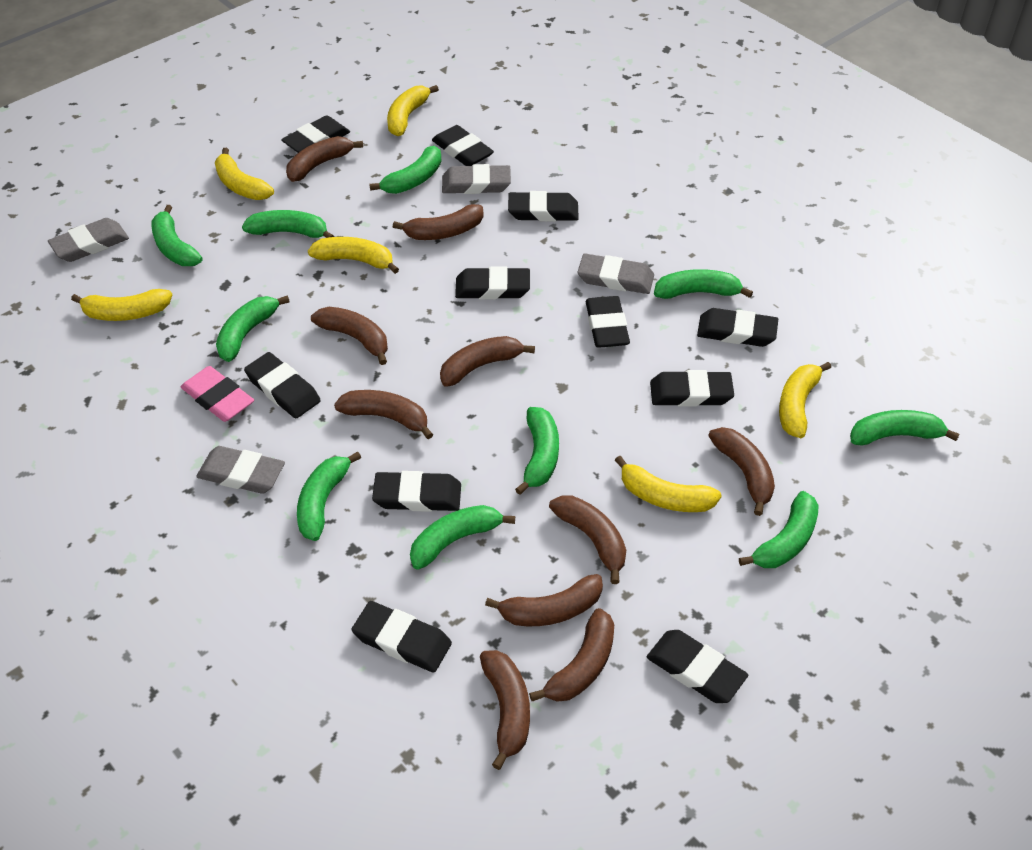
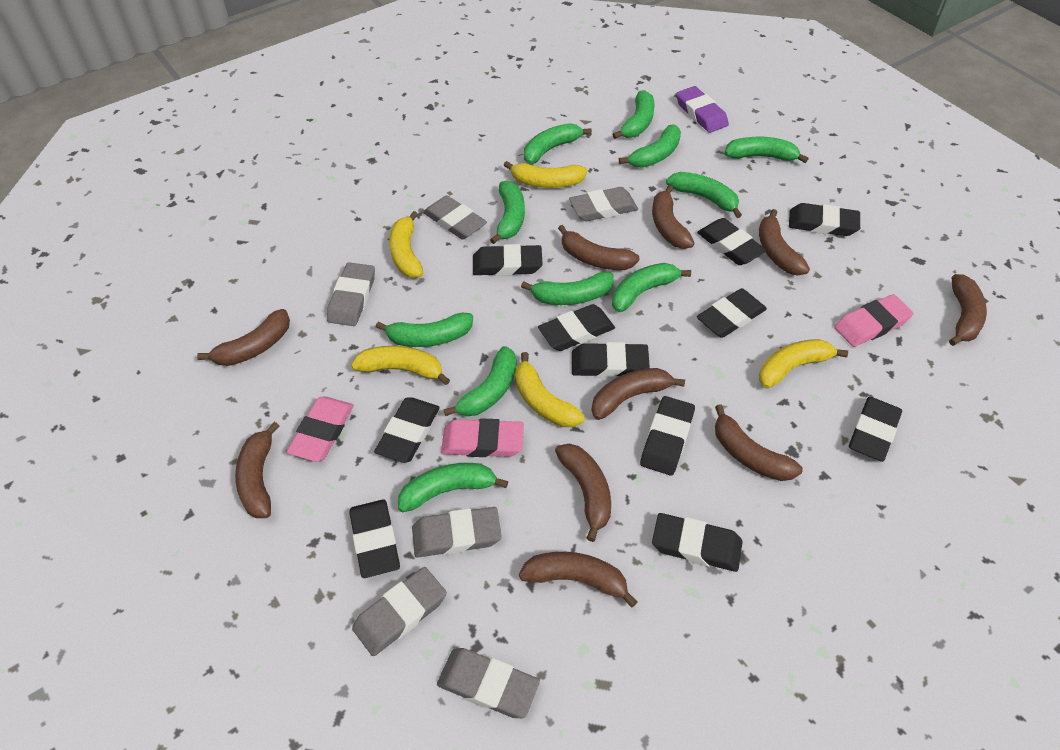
green banana: 10 -> 11
grey eraser: 4 -> 6
pink eraser: 1 -> 3
purple eraser: 0 -> 1
yellow banana: 6 -> 5

